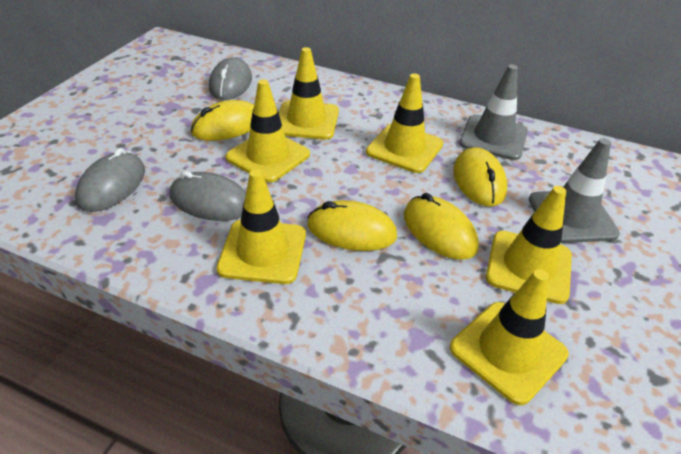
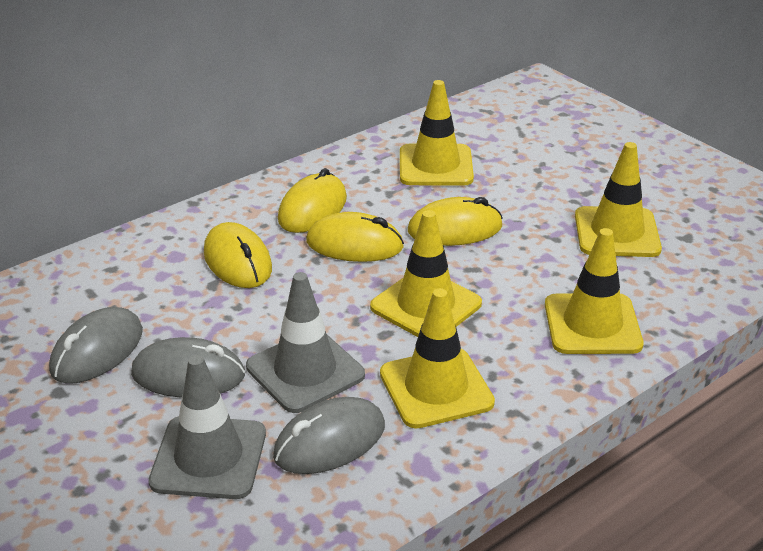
yellow traffic cone: 6 -> 5

